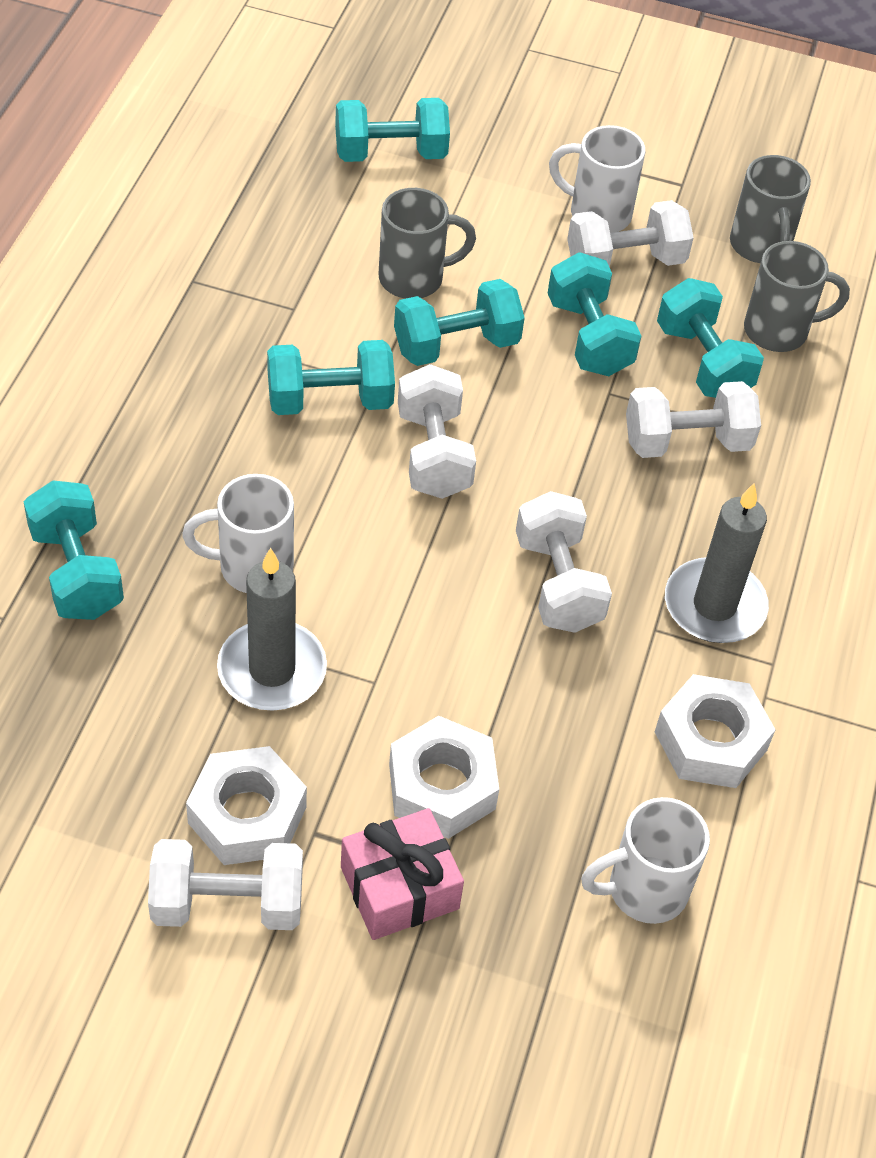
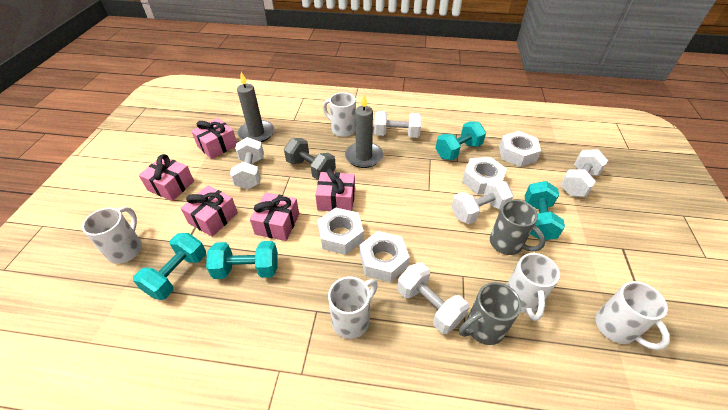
grey dumbbell: 0 -> 1
grey mug: 3 -> 2
pink gift: 1 -> 5
turquoise dumbbell: 6 -> 4
white mug: 3 -> 5
white nut: 3 -> 4

